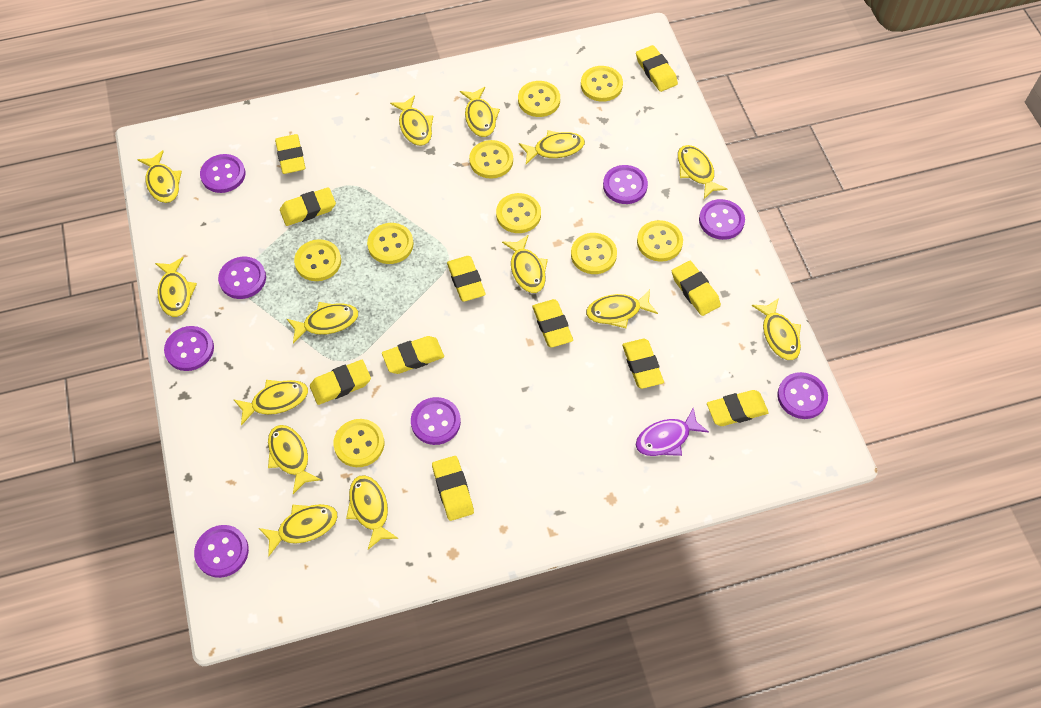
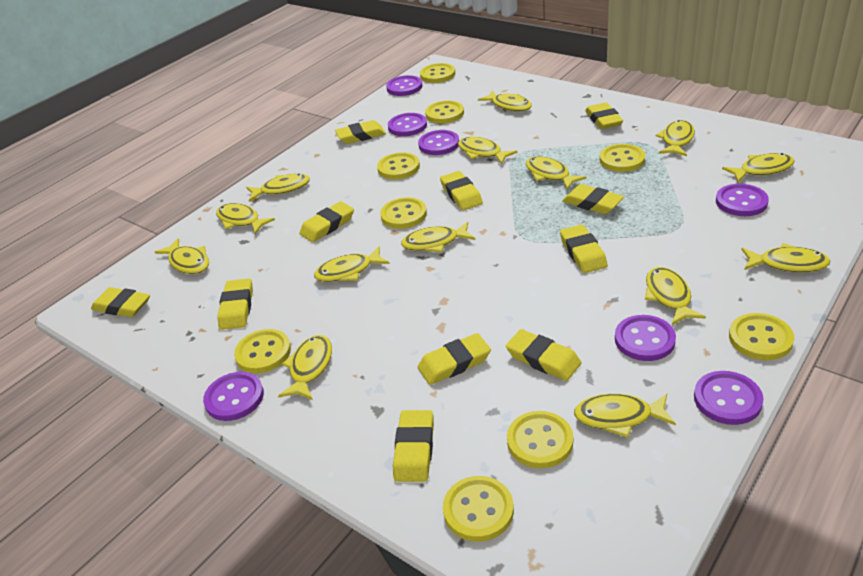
purple button: 8 -> 7
purple fish: 1 -> 0

